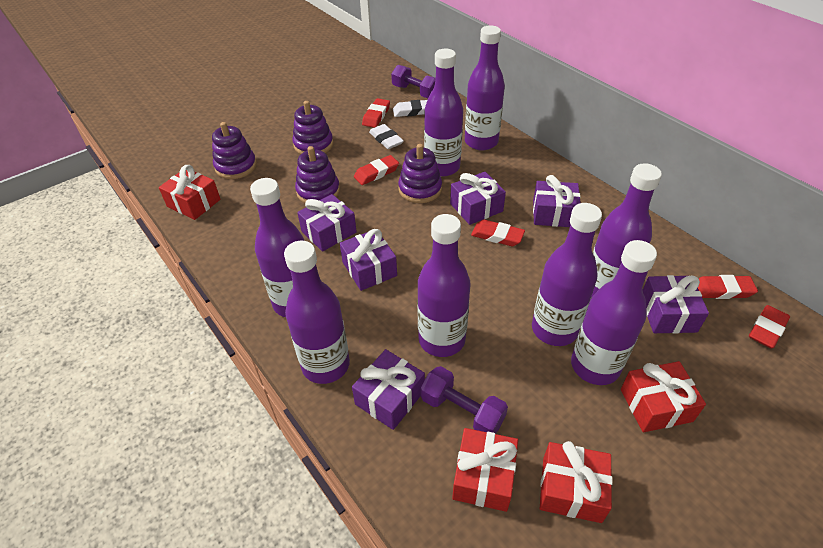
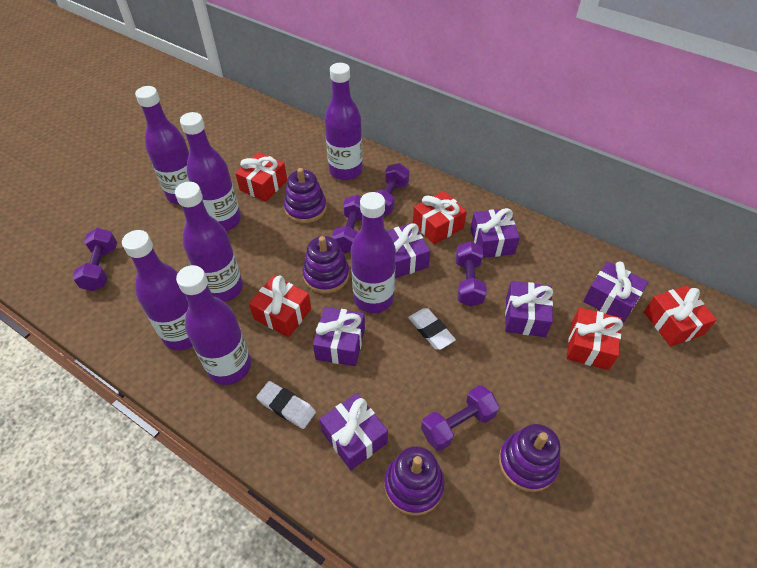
purple bottle: 8 -> 7
purple dumbbell: 2 -> 5
red eraser: 5 -> 0
red gift: 4 -> 5

